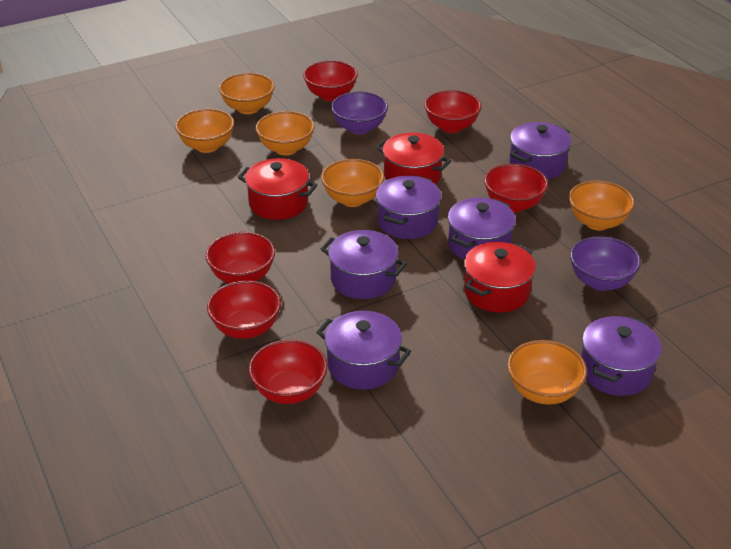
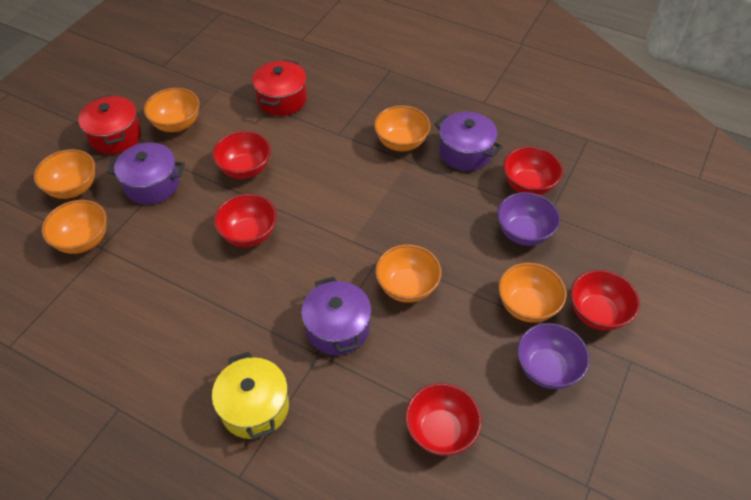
purple pot: 6 -> 3
red bowl: 6 -> 5
red pot: 3 -> 2
yellow pot: 0 -> 1

